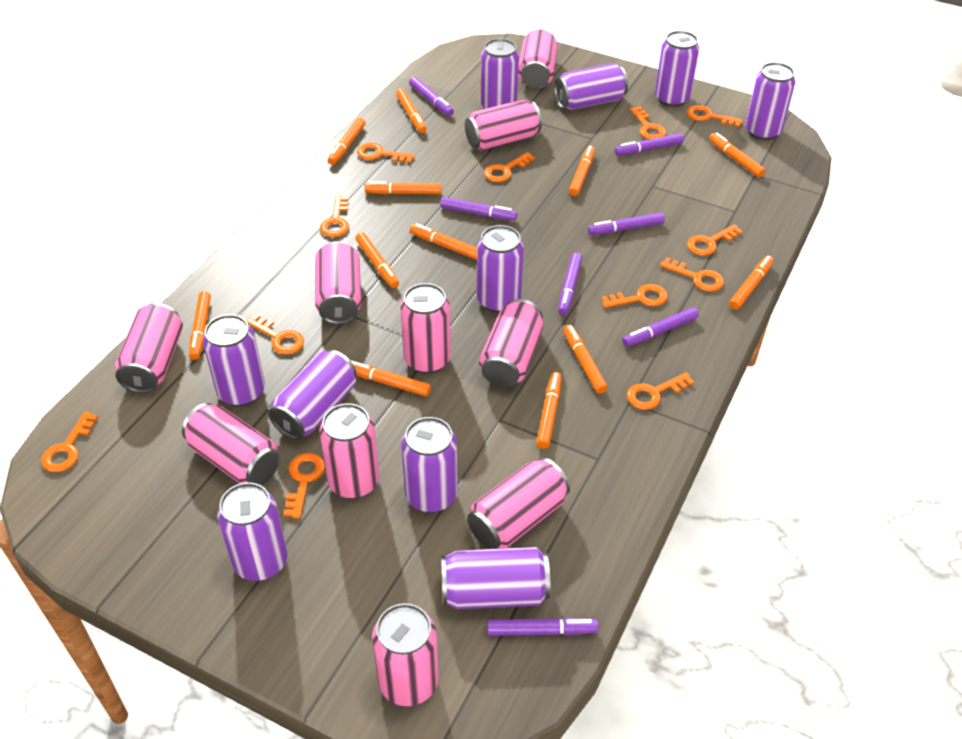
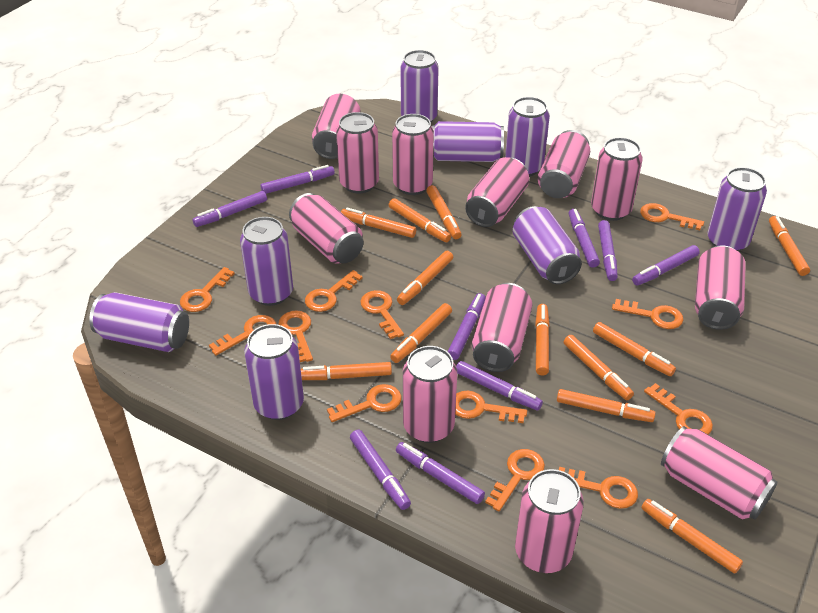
pink can: 10 -> 12
purple can: 10 -> 8
purple marker: 7 -> 9

